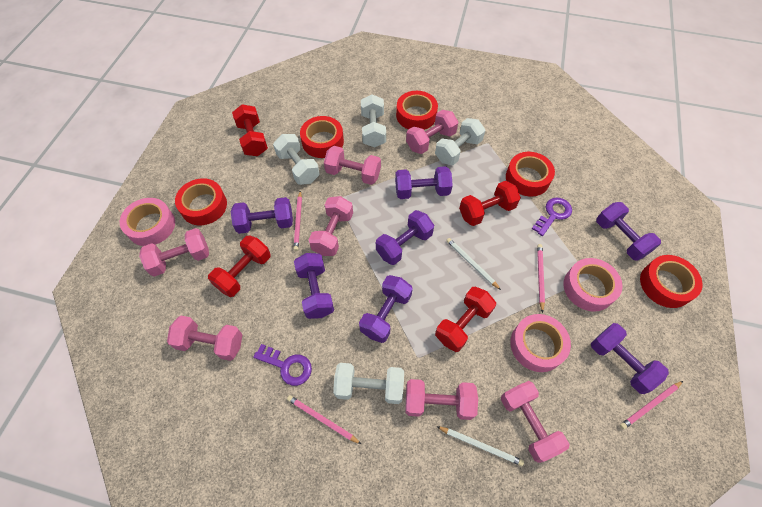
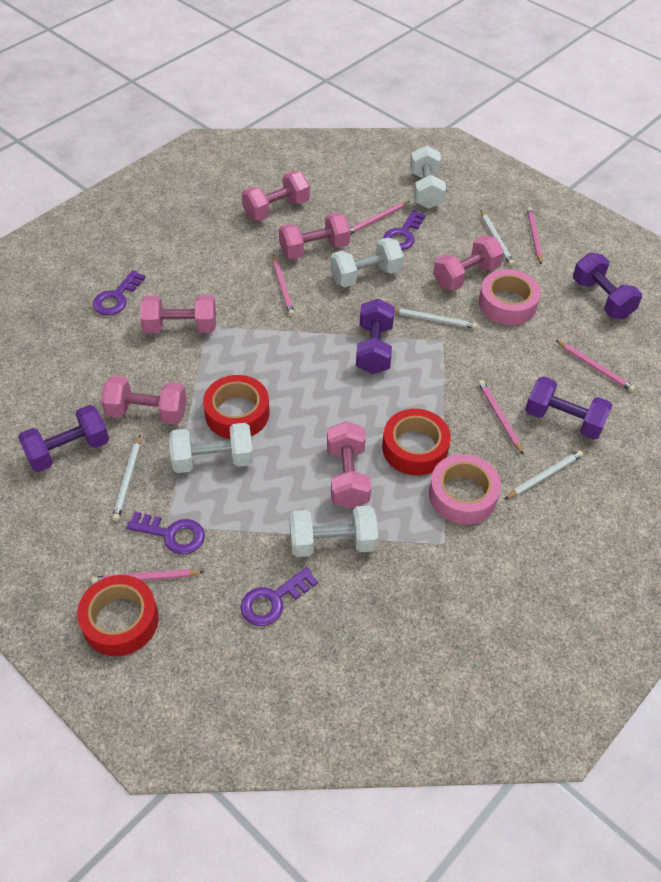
pink dumbbell: 7 -> 6
pink pencil: 4 -> 6
pink tape: 3 -> 2
purple dumbbell: 7 -> 4
purple key: 2 -> 4
red dumbbell: 4 -> 0
red tape: 5 -> 3
white pencil: 2 -> 4

